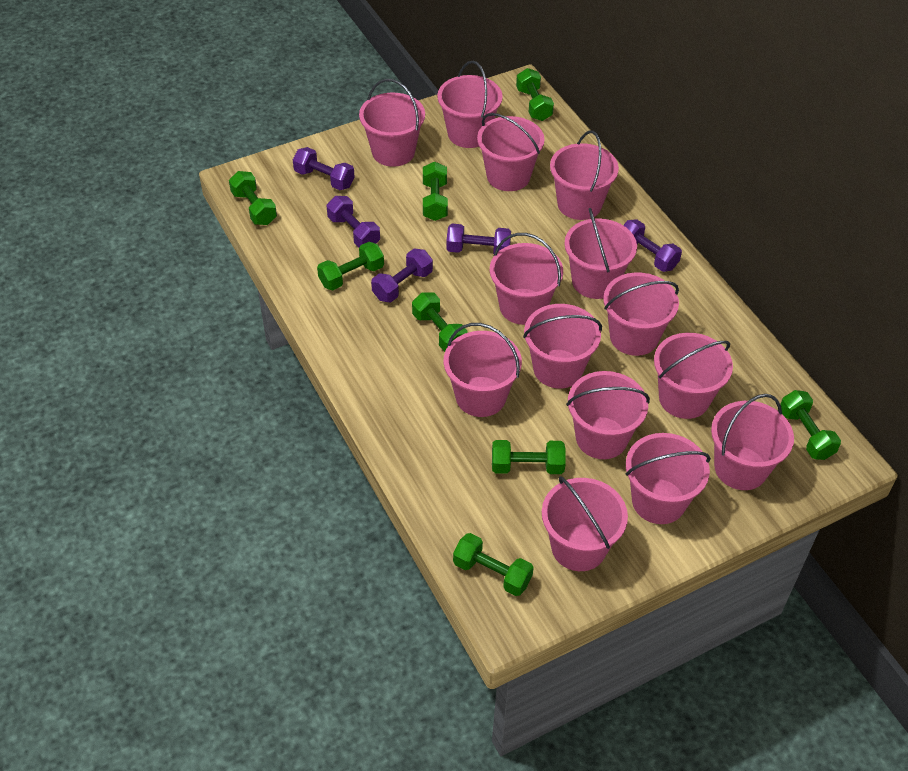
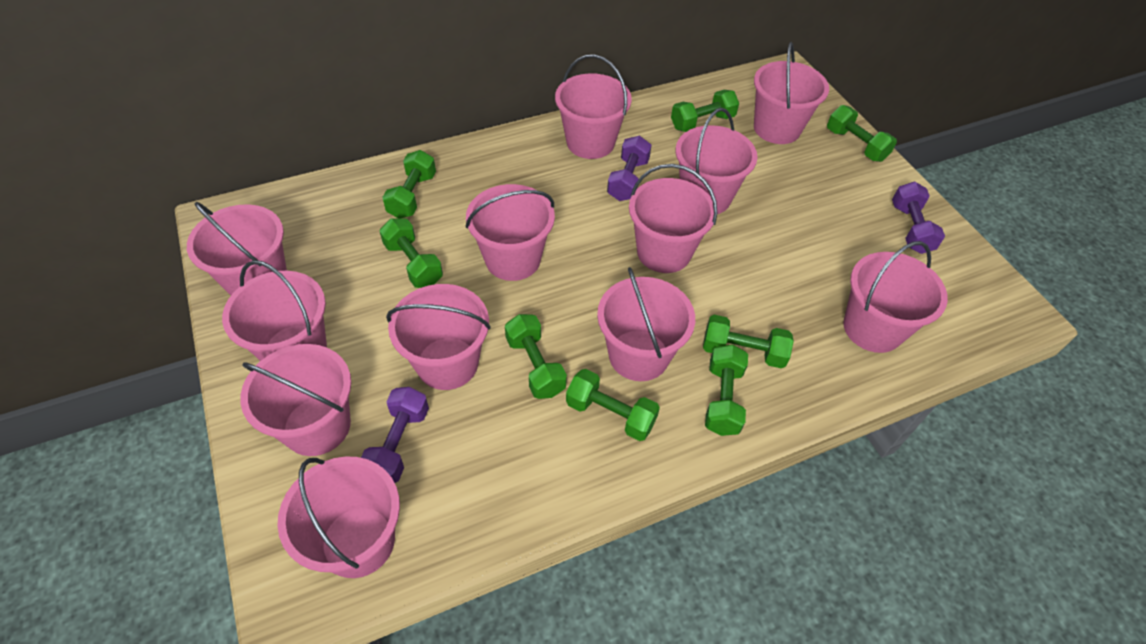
pink bucket: 14 -> 12
purple dumbbell: 5 -> 3

